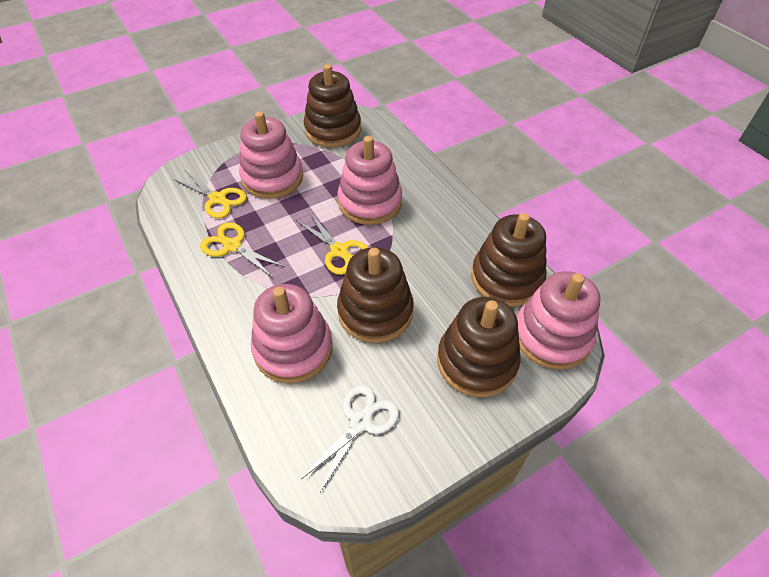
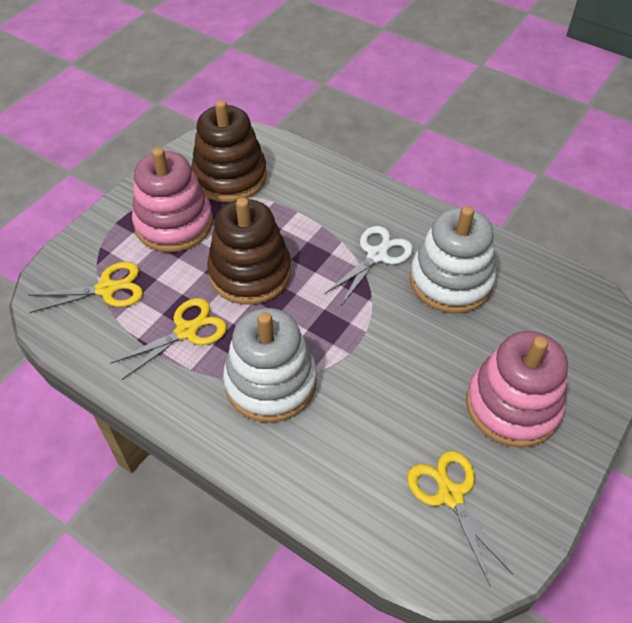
brown stacking toy: 4 -> 2
pink stacking toy: 4 -> 2
white stacking toy: 0 -> 2

